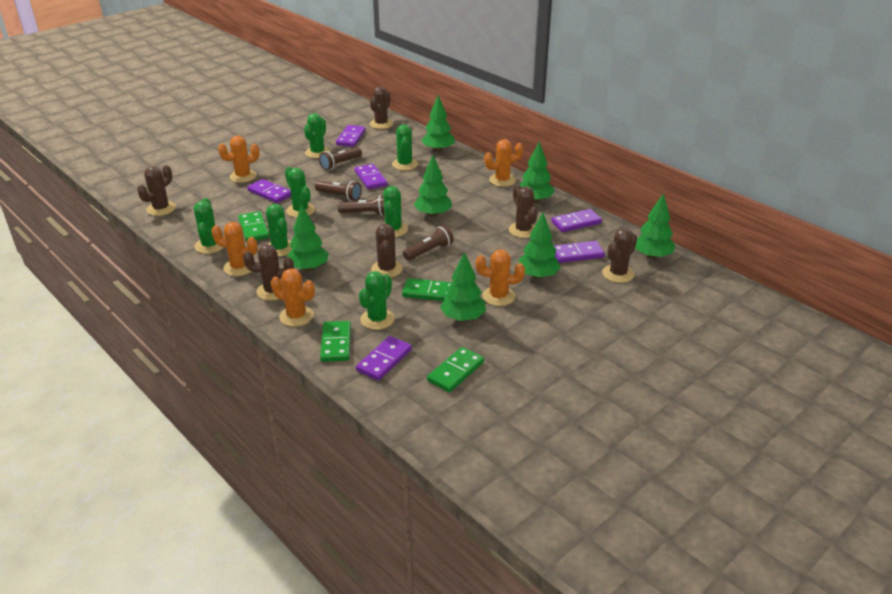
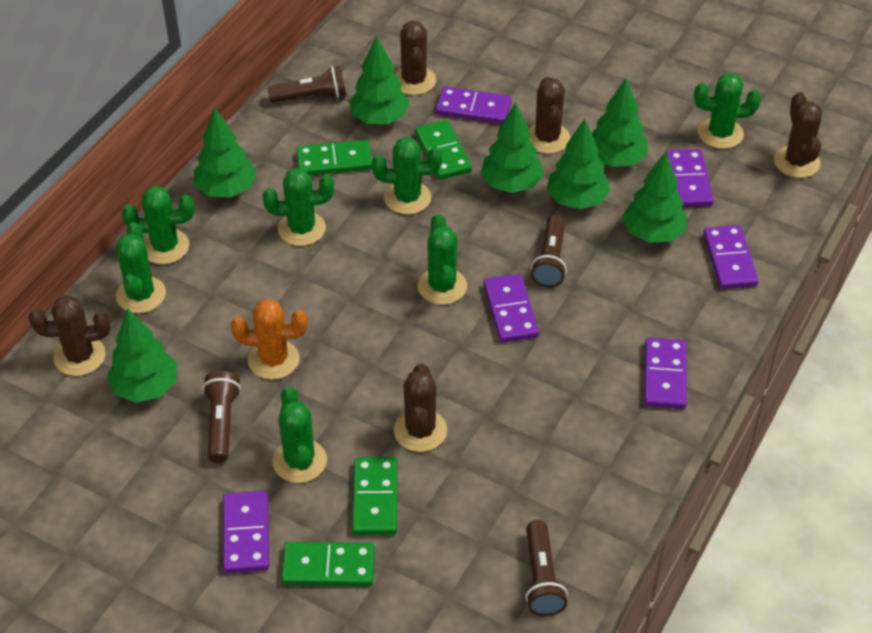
brown cactus: 6 -> 5
orange cactus: 5 -> 1

